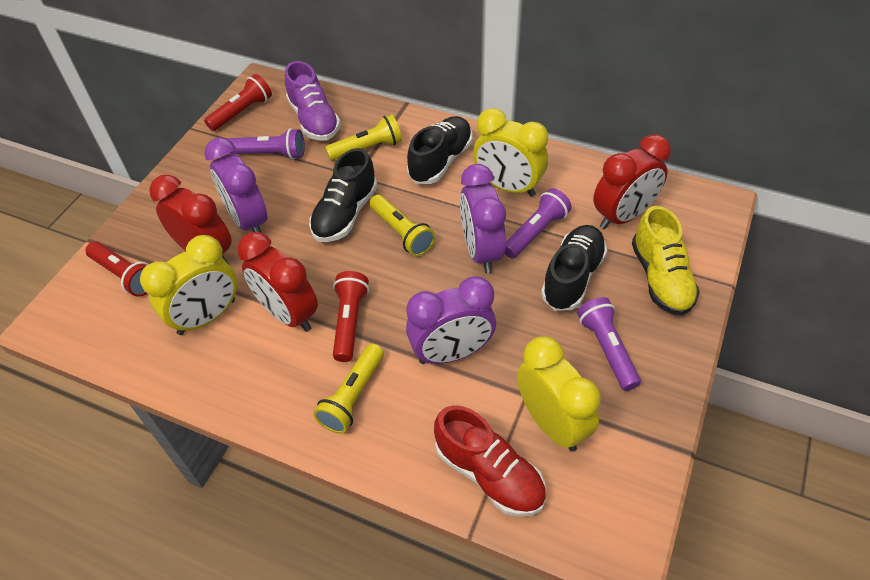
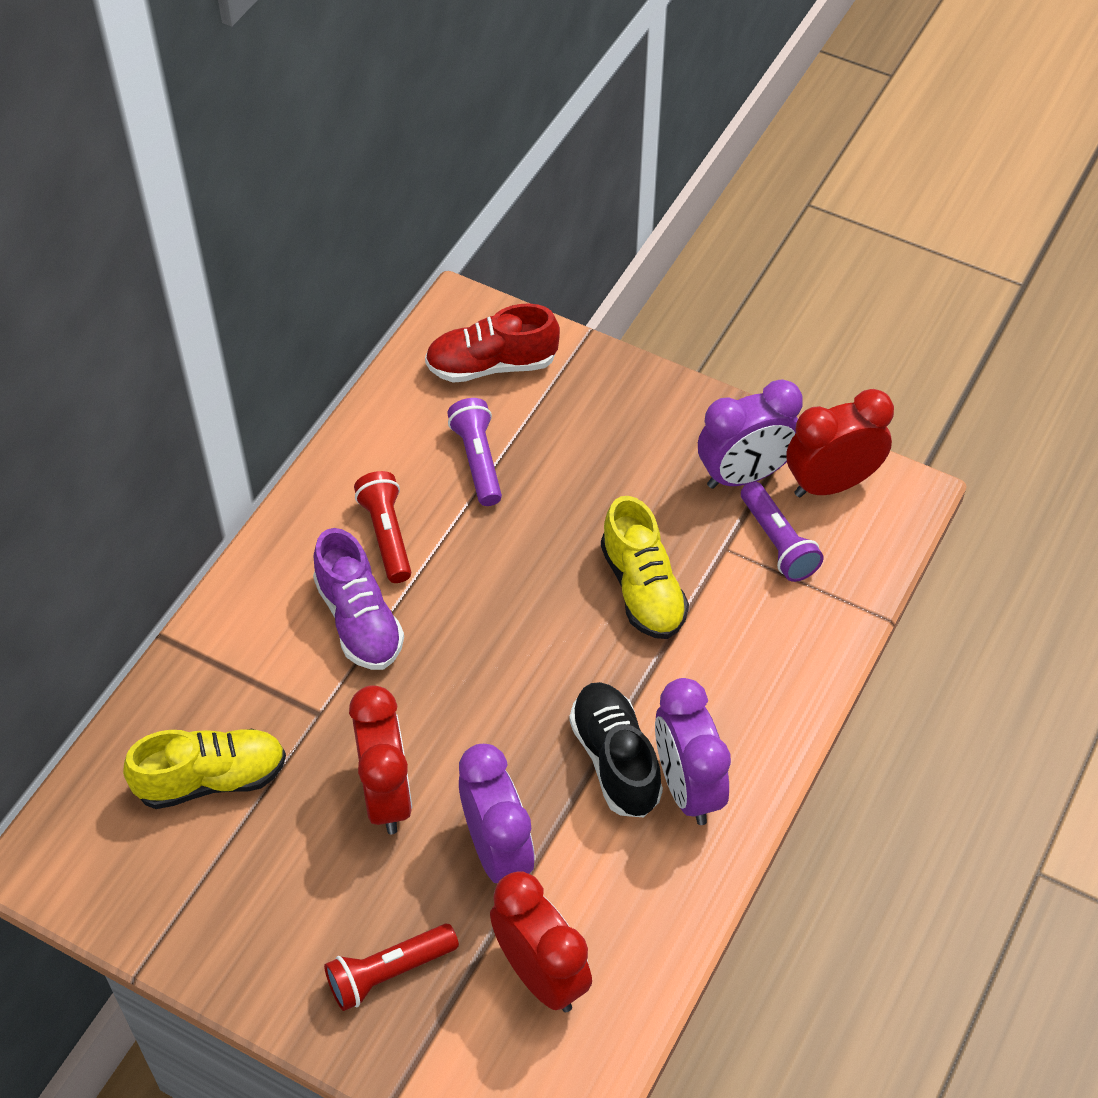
black shoe: 3 -> 1
purple flashlight: 3 -> 2
red flashlight: 3 -> 2
yellow clock: 3 -> 0
yellow flashlight: 3 -> 0
yellow shoe: 1 -> 2

